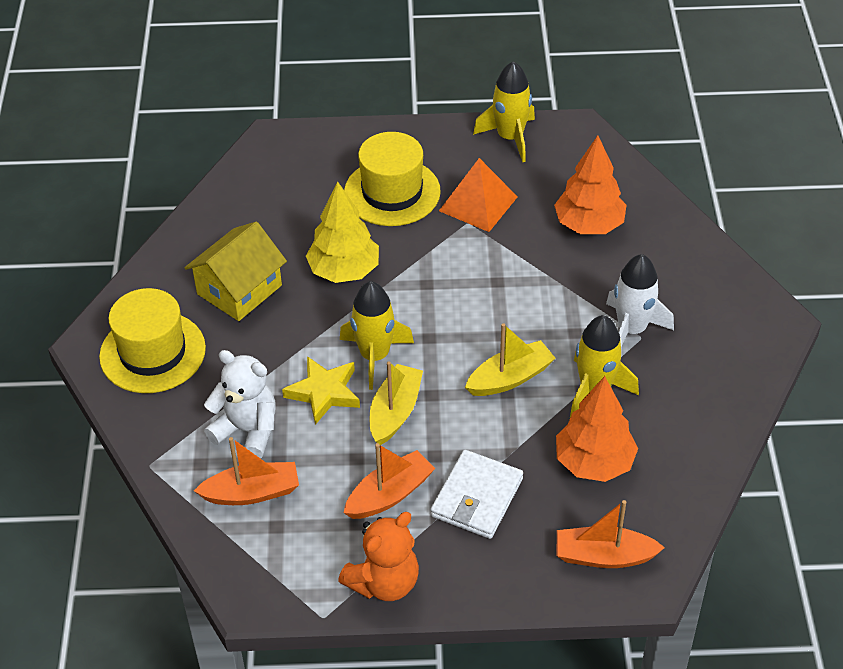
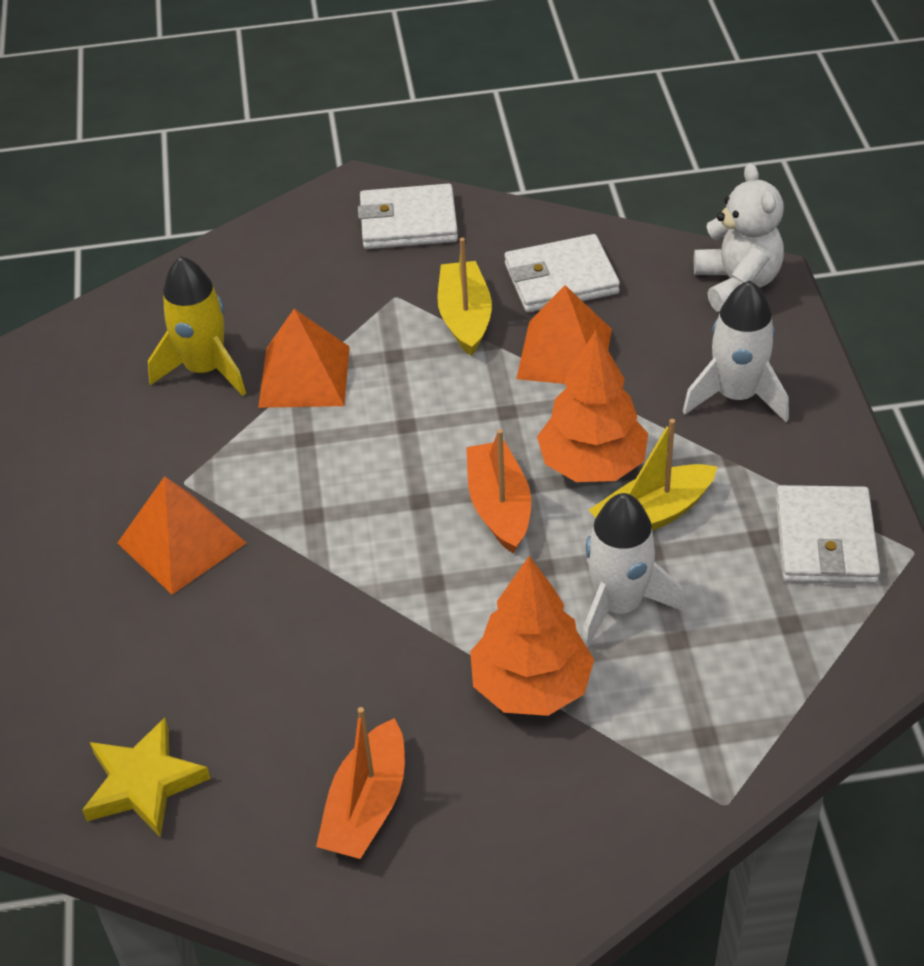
orange boat: 3 -> 2
orange pyramid: 1 -> 3
orange teddy bear: 1 -> 0
white rocket: 1 -> 2
white wallet: 1 -> 3
yellow hat: 2 -> 0
yellow house: 1 -> 0
yellow rocket: 3 -> 1
yellow tree: 1 -> 0

